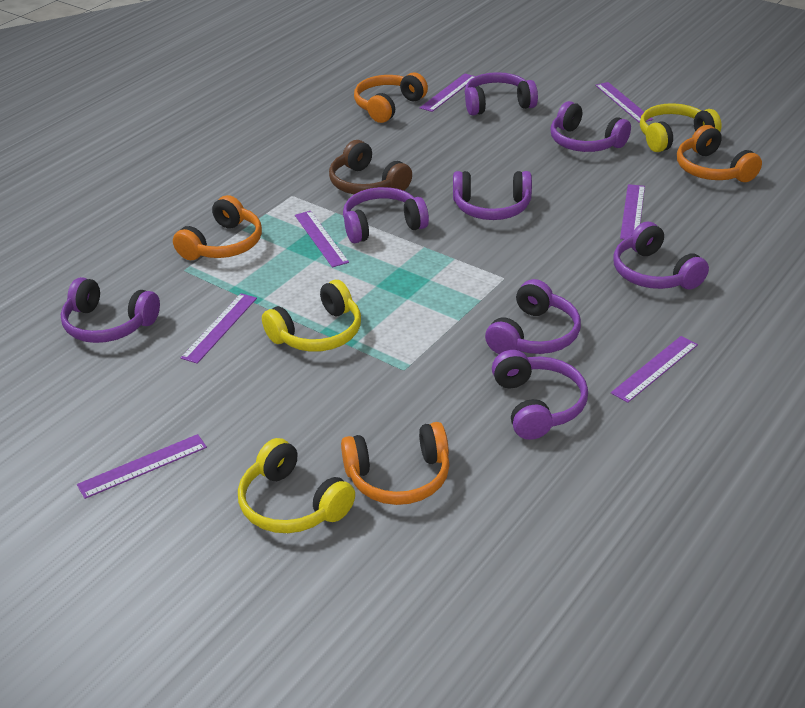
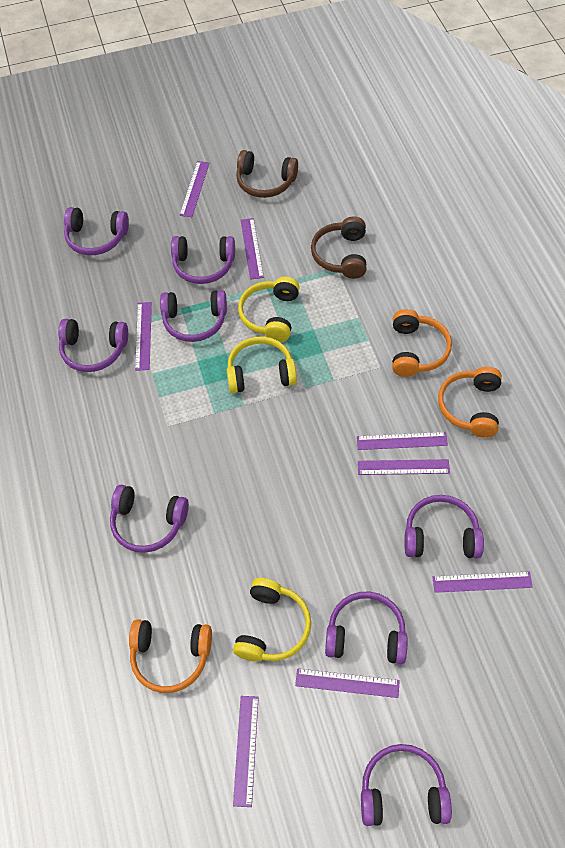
brown headphones: 1 -> 2
orange headphones: 4 -> 3
purple ruler: 7 -> 8

